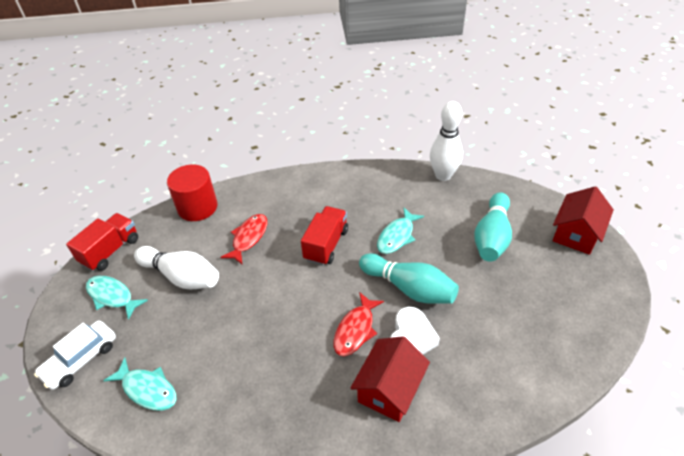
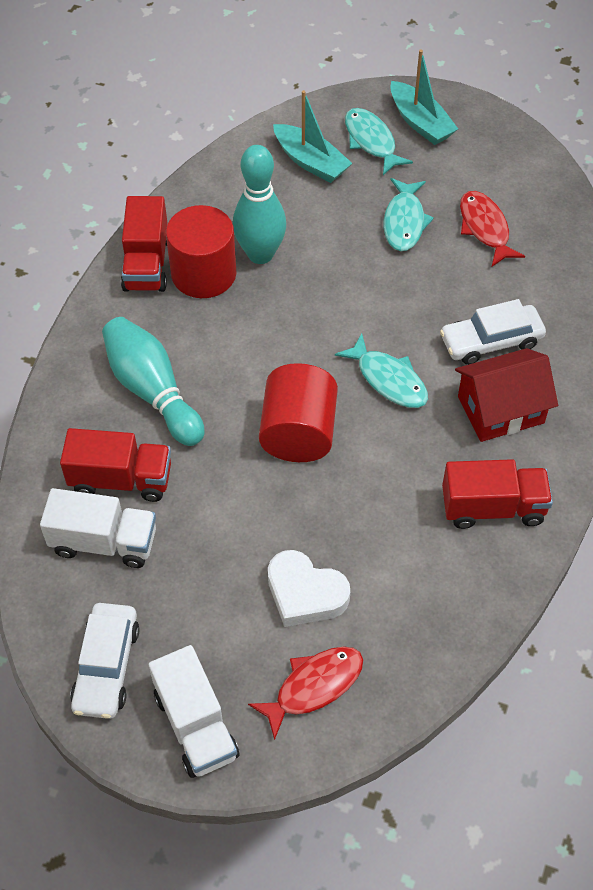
red cylinder: 1 -> 2
red house: 2 -> 1
red truck: 2 -> 3
turquoise boat: 0 -> 2
white bowling pin: 2 -> 0
white car: 1 -> 2
white truck: 0 -> 2

